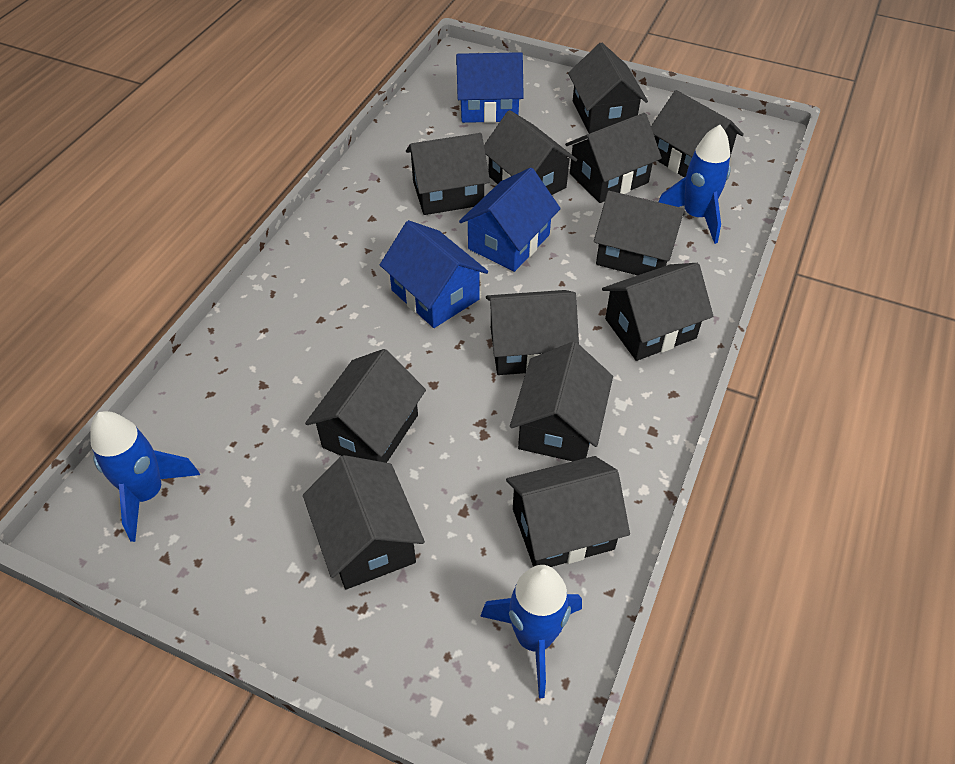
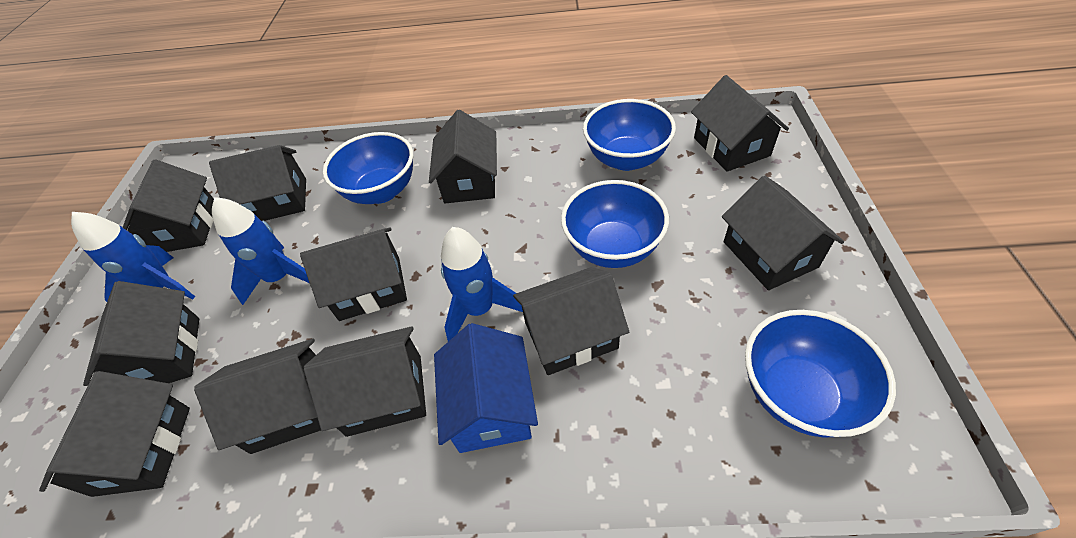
black house: 12 -> 11
blue bowl: 0 -> 4
blue house: 3 -> 1

